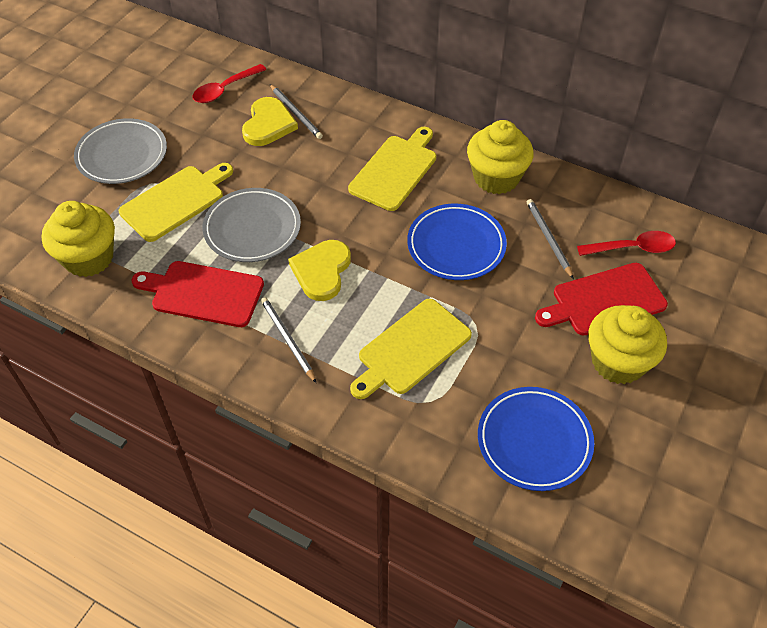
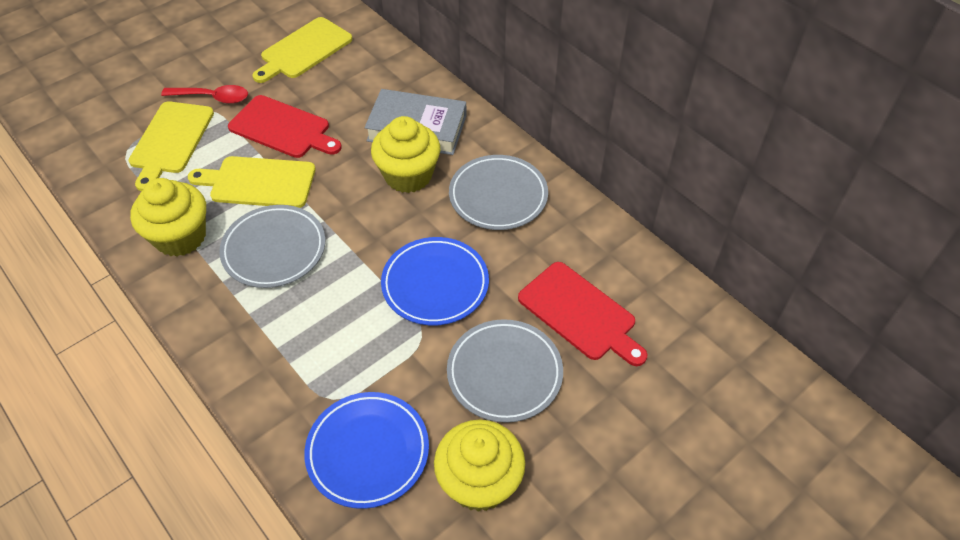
grey book: 0 -> 1
grey pencil: 3 -> 0
grey plate: 2 -> 3
red spoon: 2 -> 1
yellow heart: 2 -> 0

